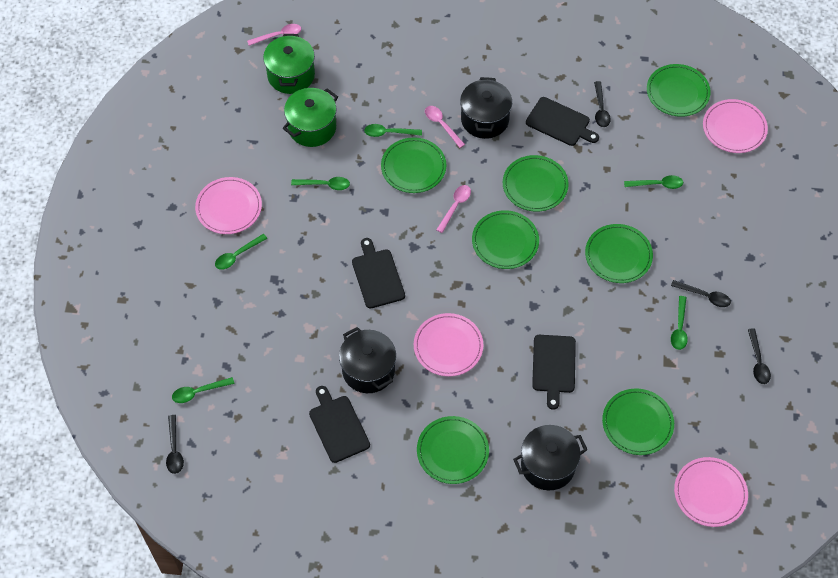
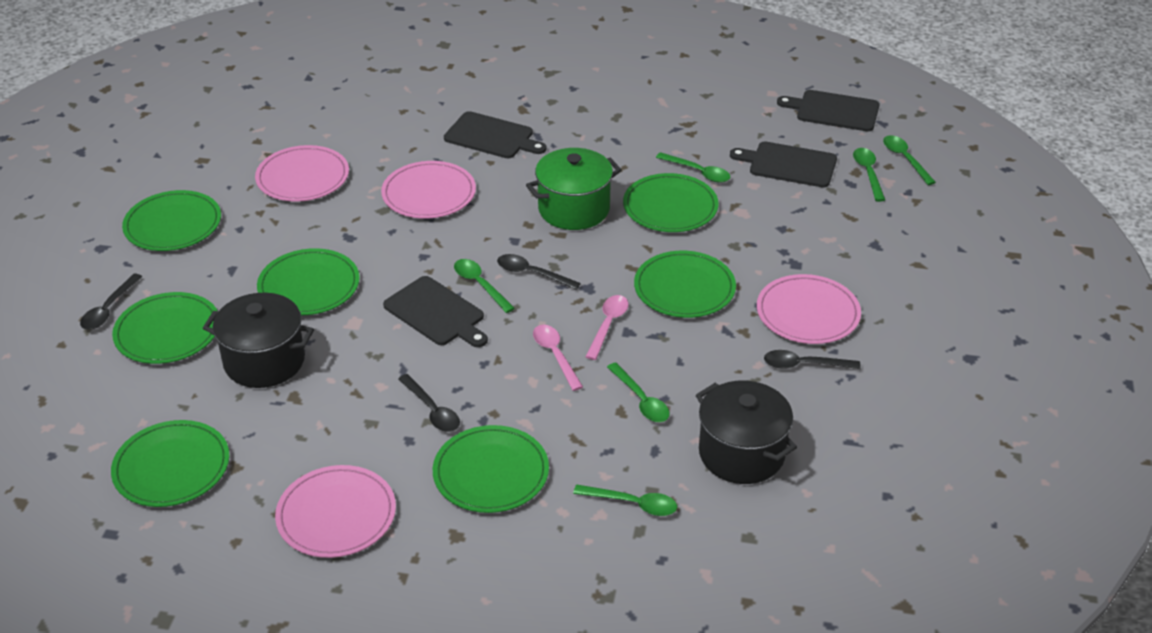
black pot: 3 -> 2
green pot: 2 -> 1
pink spoon: 3 -> 2

